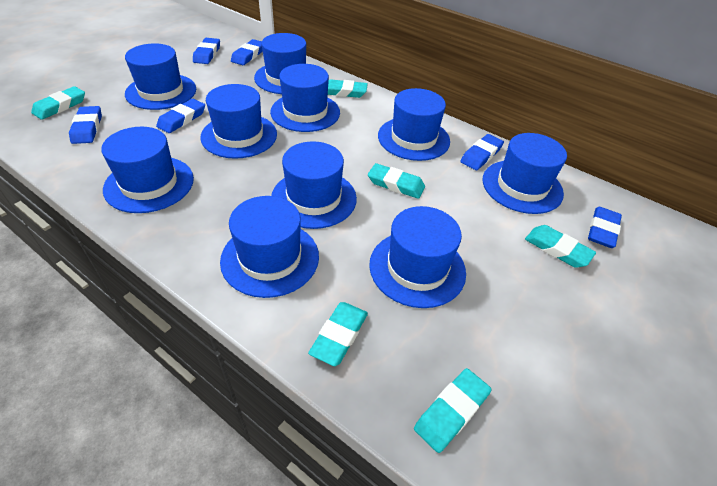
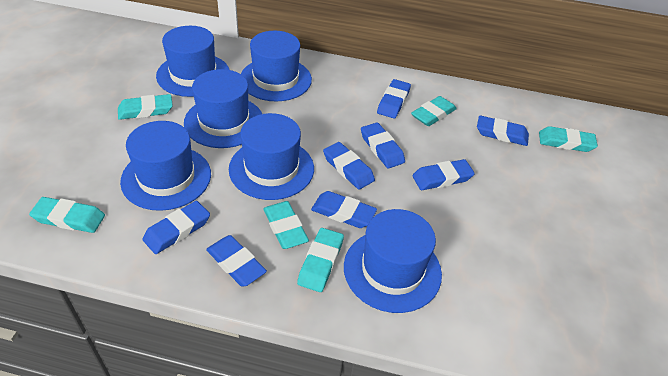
blue eraser: 6 -> 8
blue hat: 10 -> 6

